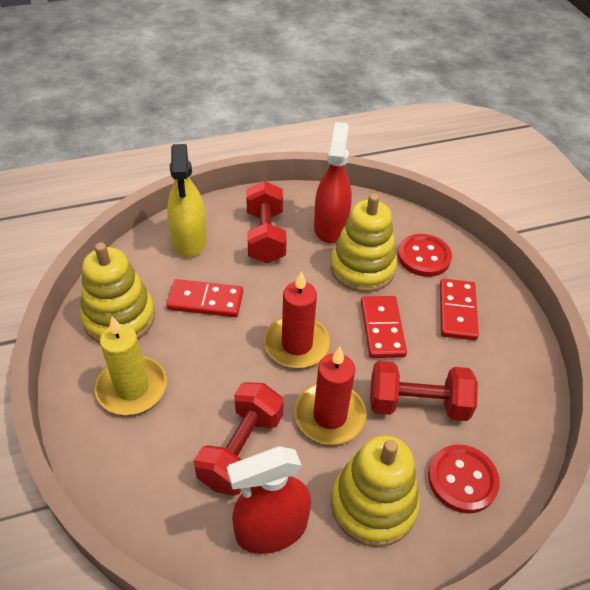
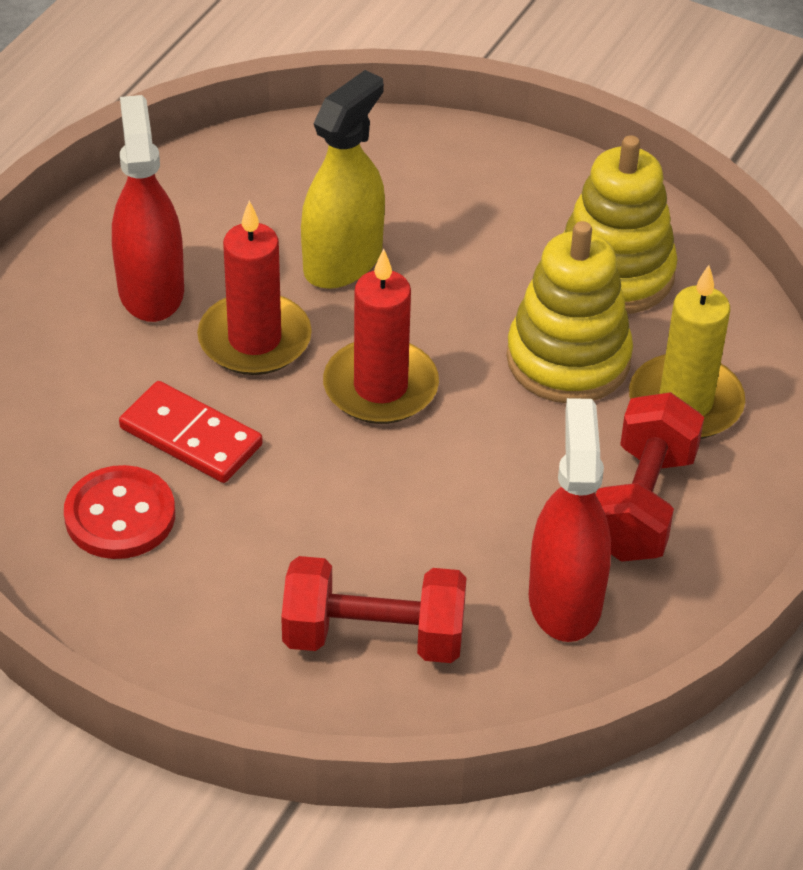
red button: 2 -> 1
red domino: 3 -> 1
red dumbbell: 3 -> 2
yellow stacking toy: 3 -> 2

